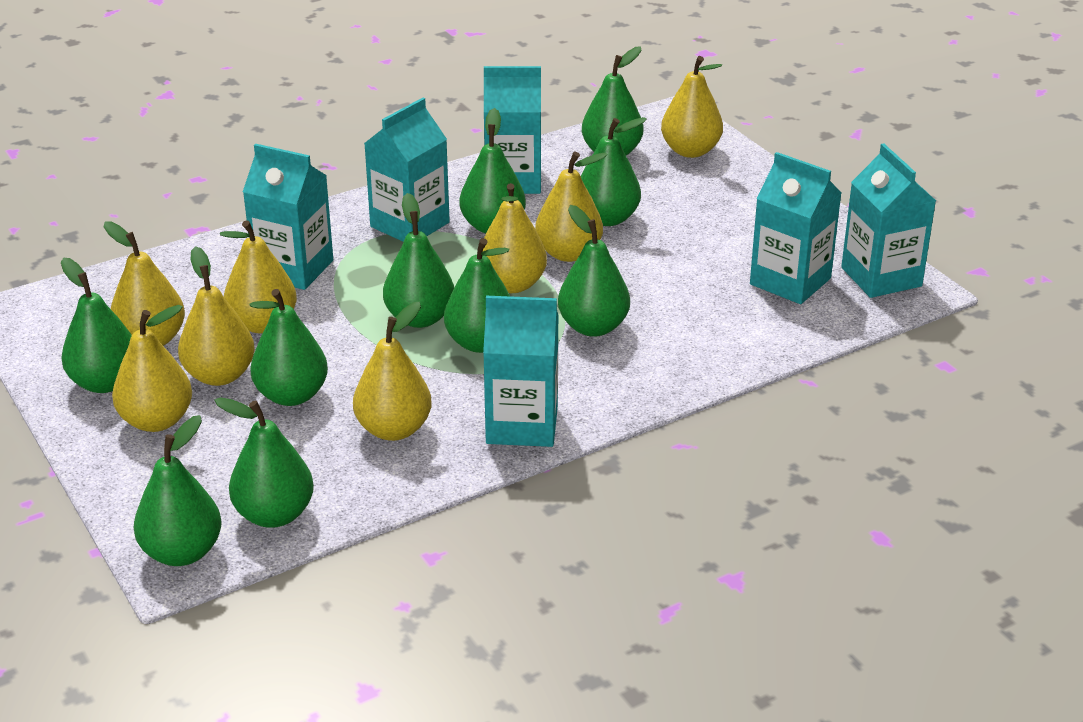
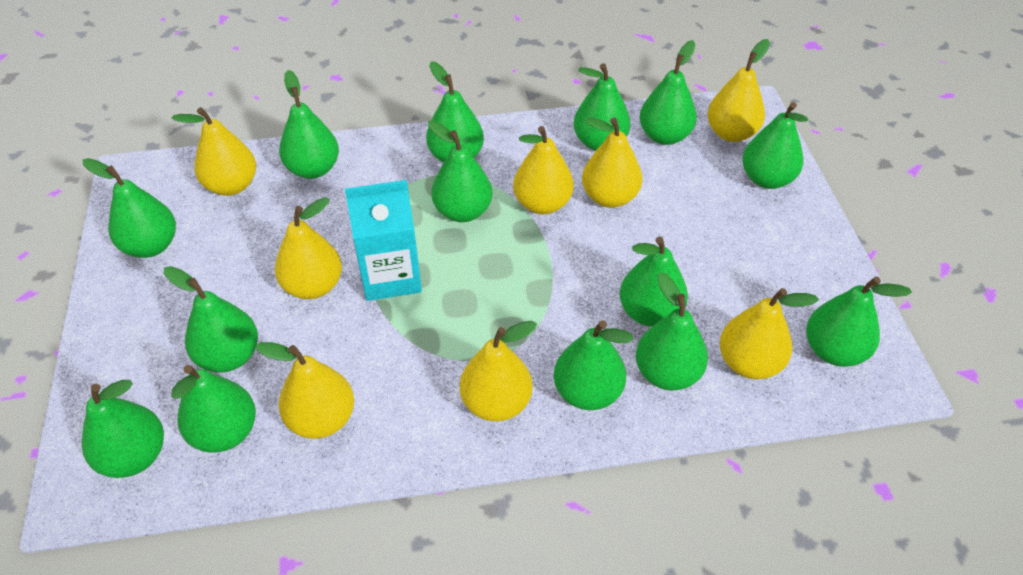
green pear: 10 -> 14
turquoise carton: 6 -> 1

